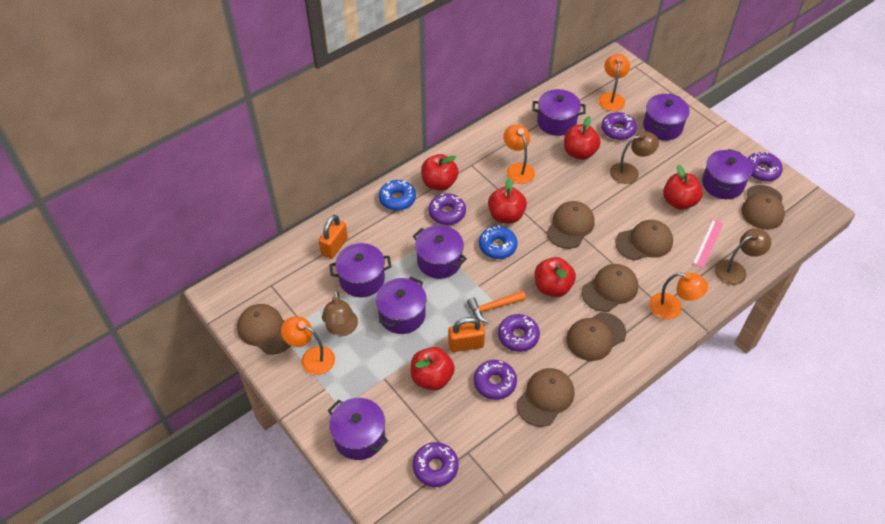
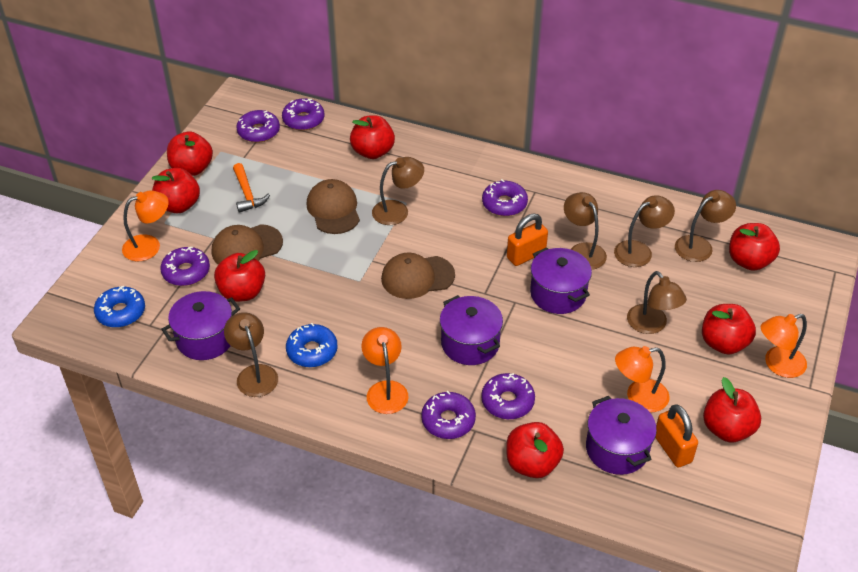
brown cap: 7 -> 3
brown lamp: 3 -> 6
pink ruler: 1 -> 0
purple pot: 7 -> 4
red apple: 6 -> 8

